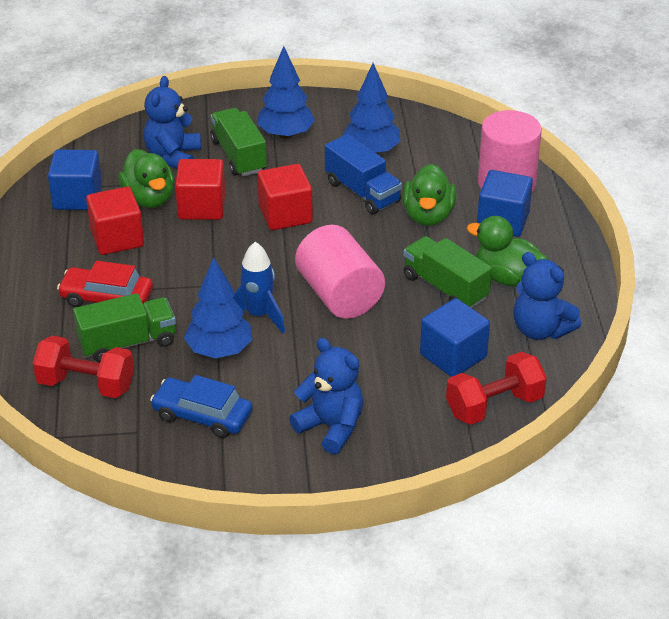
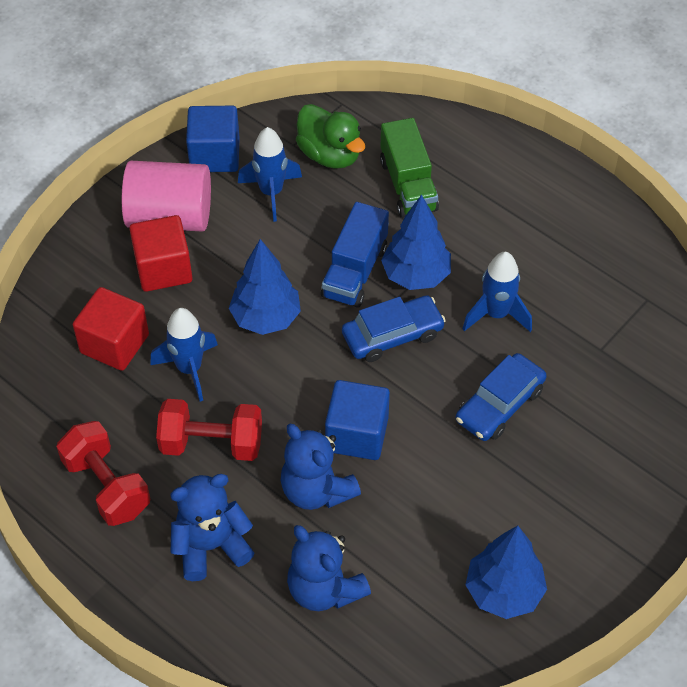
blue car: 1 -> 2
blue cube: 3 -> 2
blue rocket: 1 -> 3
green duck: 3 -> 1
green truck: 3 -> 1
pink cylinder: 2 -> 1
red car: 1 -> 0
red cube: 3 -> 2

